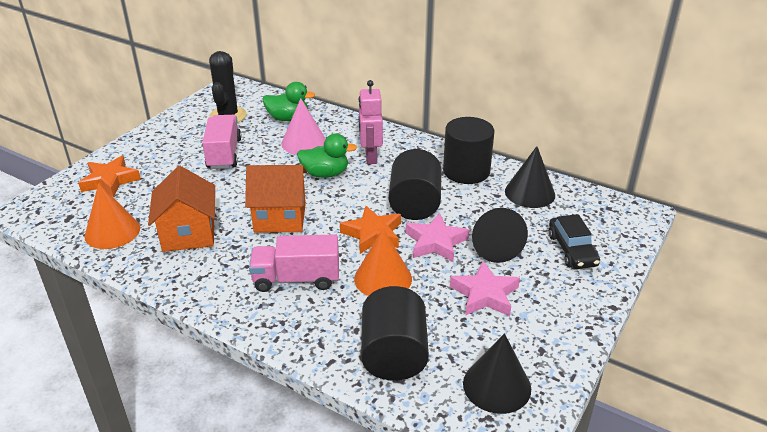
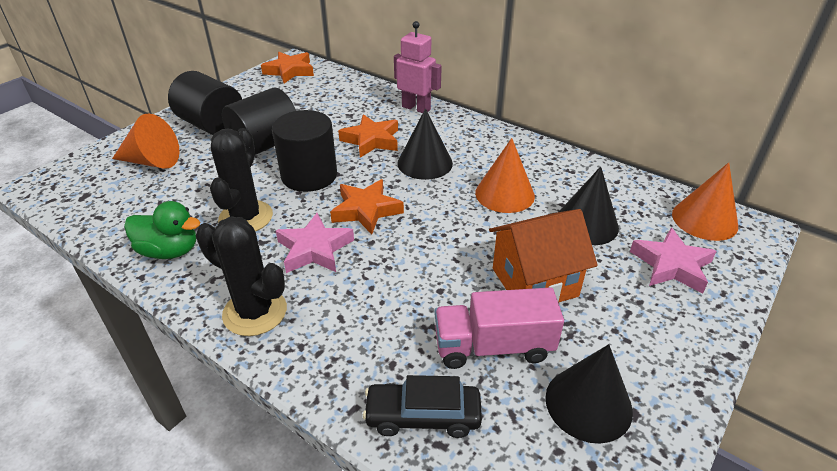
black cactus: 1 -> 2
green duck: 2 -> 1
orange cone: 2 -> 3
orange house: 2 -> 1
orange star: 2 -> 3
pink cone: 1 -> 0
pink truck: 2 -> 1

